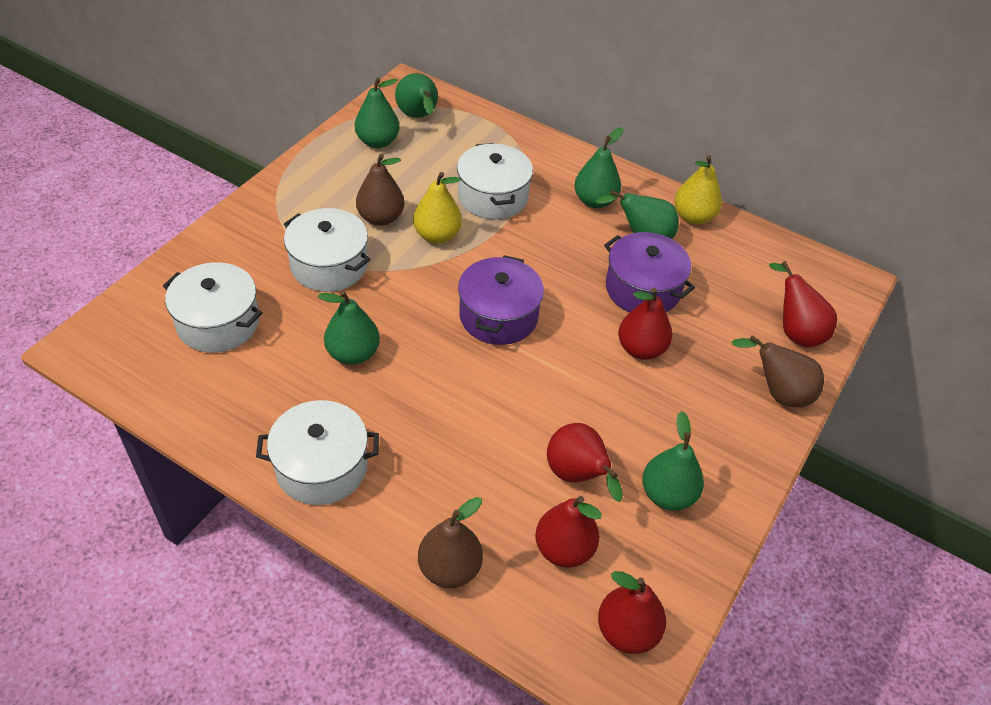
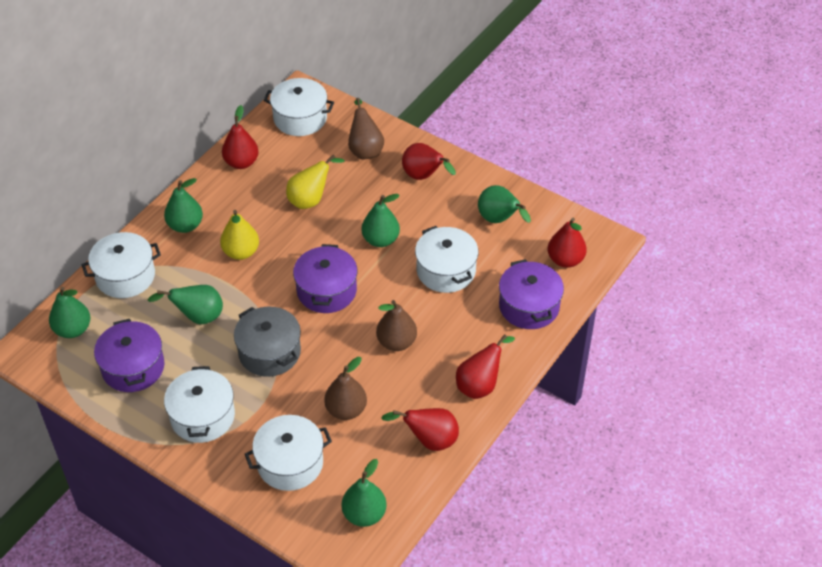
grey pot: 0 -> 1
purple pot: 2 -> 3
white pot: 4 -> 5

